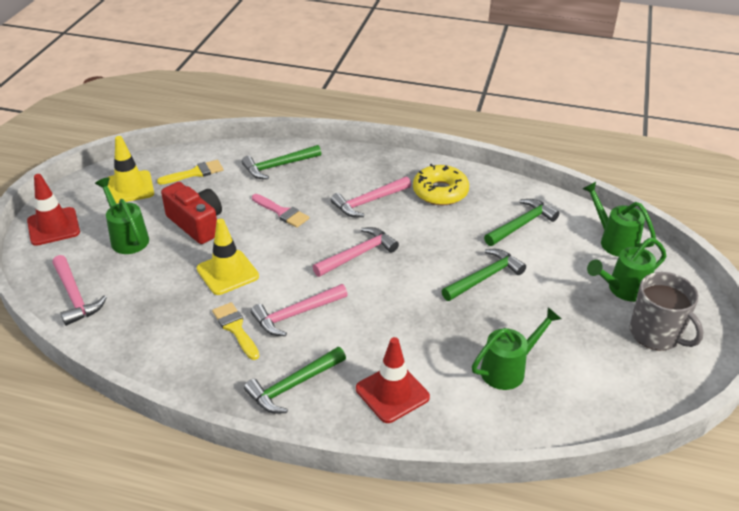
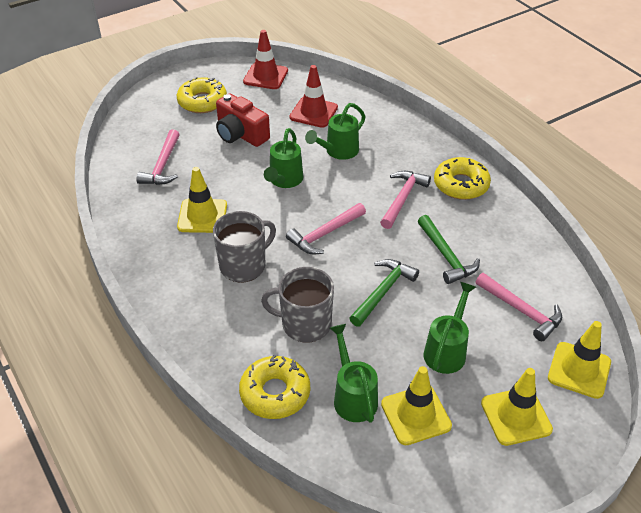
green hammer: 4 -> 2
grey mug: 1 -> 2
pink brush: 1 -> 0
yellow brush: 2 -> 0
yellow donut: 1 -> 3
yellow traffic cone: 2 -> 4

